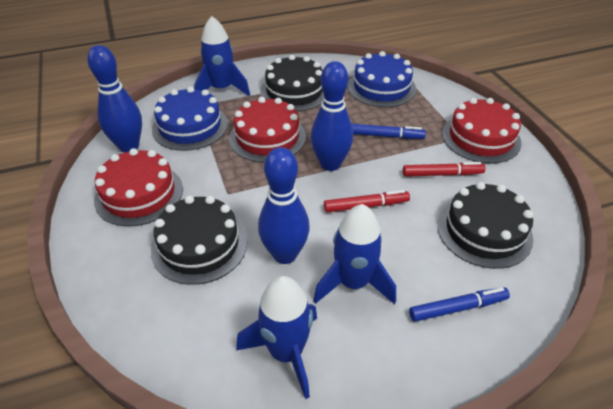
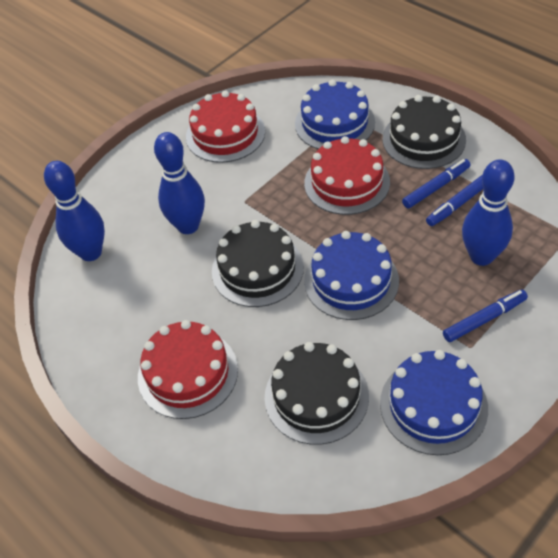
blue cake: 2 -> 3
blue marker: 2 -> 3
blue rocket: 3 -> 0
red marker: 2 -> 0

